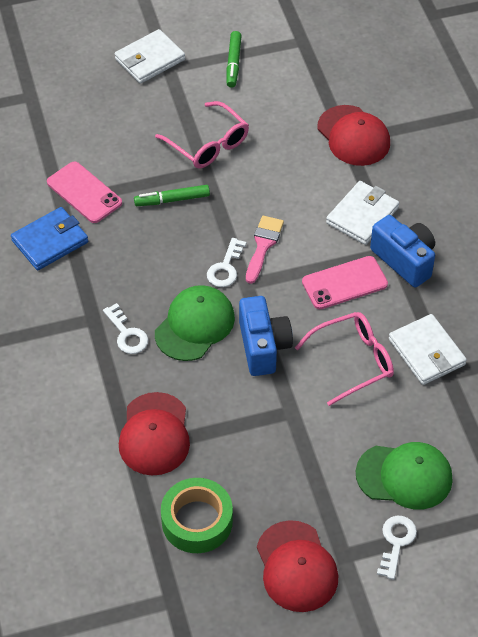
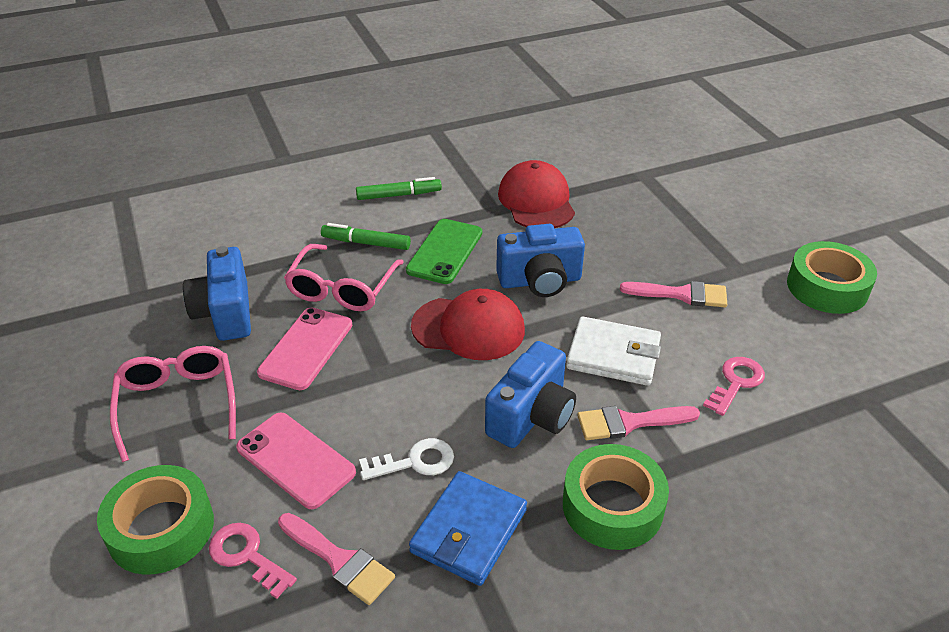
blue camera: 2 -> 3
green cap: 2 -> 0
green phone: 0 -> 1
green tape: 1 -> 3
pink brush: 1 -> 3
pink key: 0 -> 2
red cap: 3 -> 2
white key: 3 -> 1
white wallet: 3 -> 1

